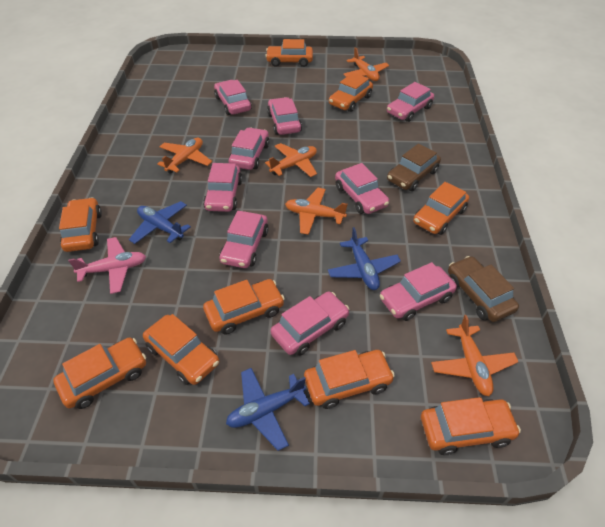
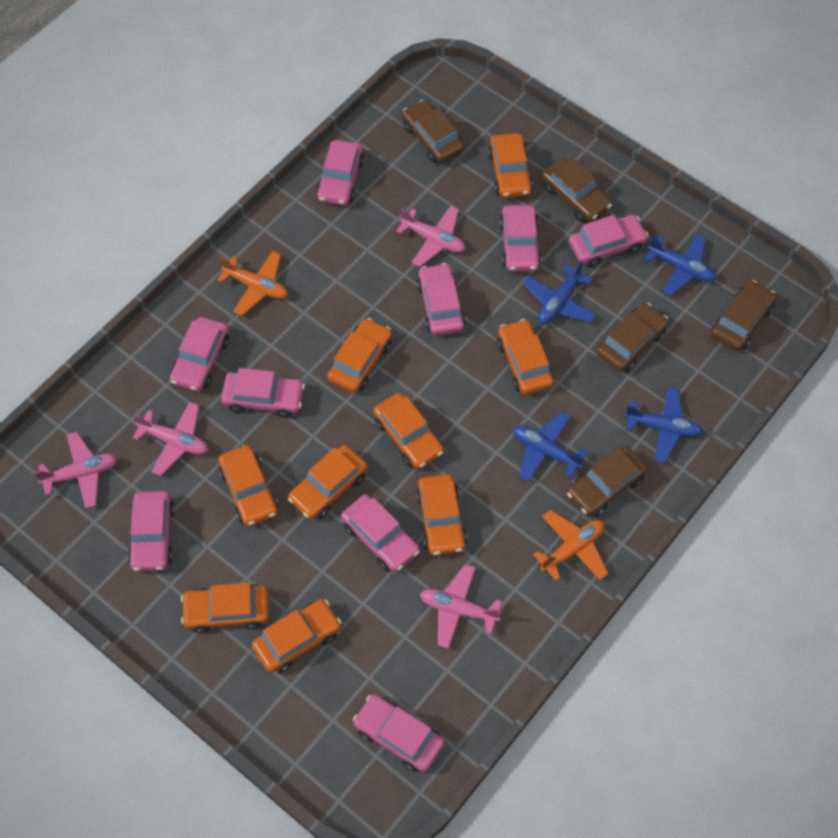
blue plane: 3 -> 4
brown car: 2 -> 5
orange plane: 5 -> 2
pink plane: 1 -> 4

